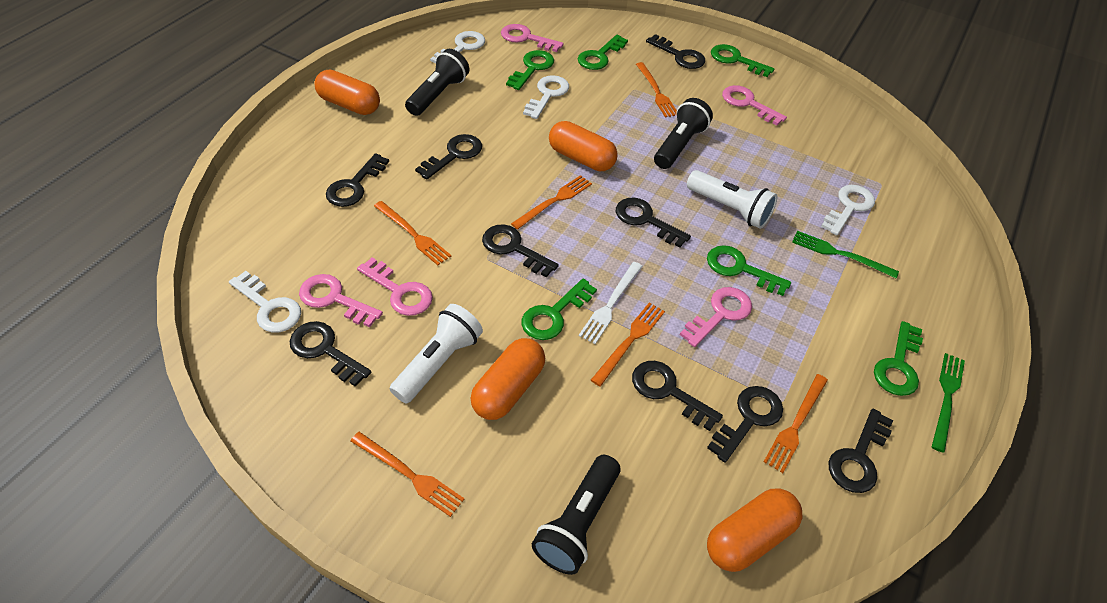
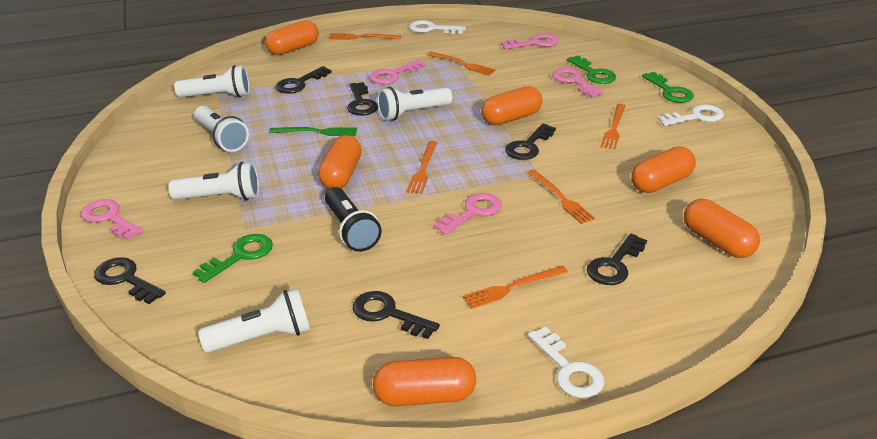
black flashlight: 3 -> 1
black key: 9 -> 6
green fork: 2 -> 1
green key: 6 -> 3
orange capsule: 4 -> 6
white flashlight: 2 -> 5
white fork: 1 -> 0
white key: 4 -> 3

